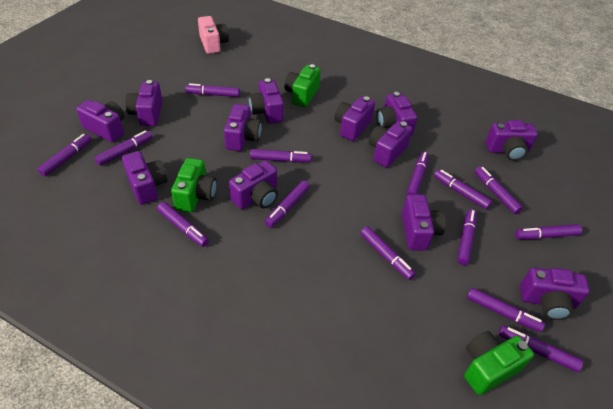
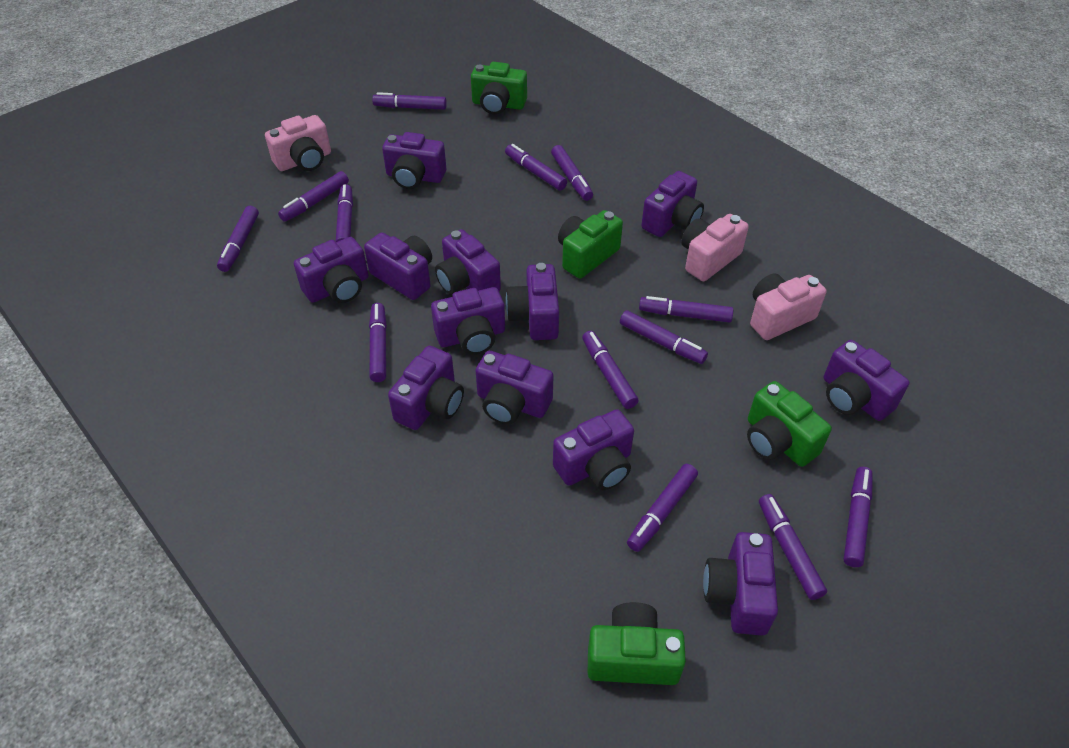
green camera: 3 -> 4
pink camera: 1 -> 3
purple marker: 14 -> 13

